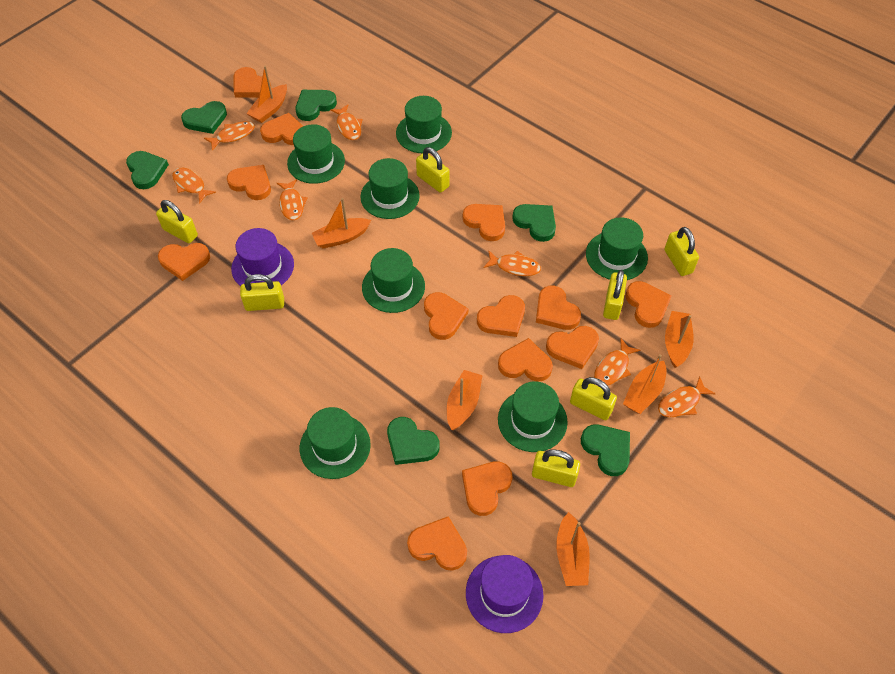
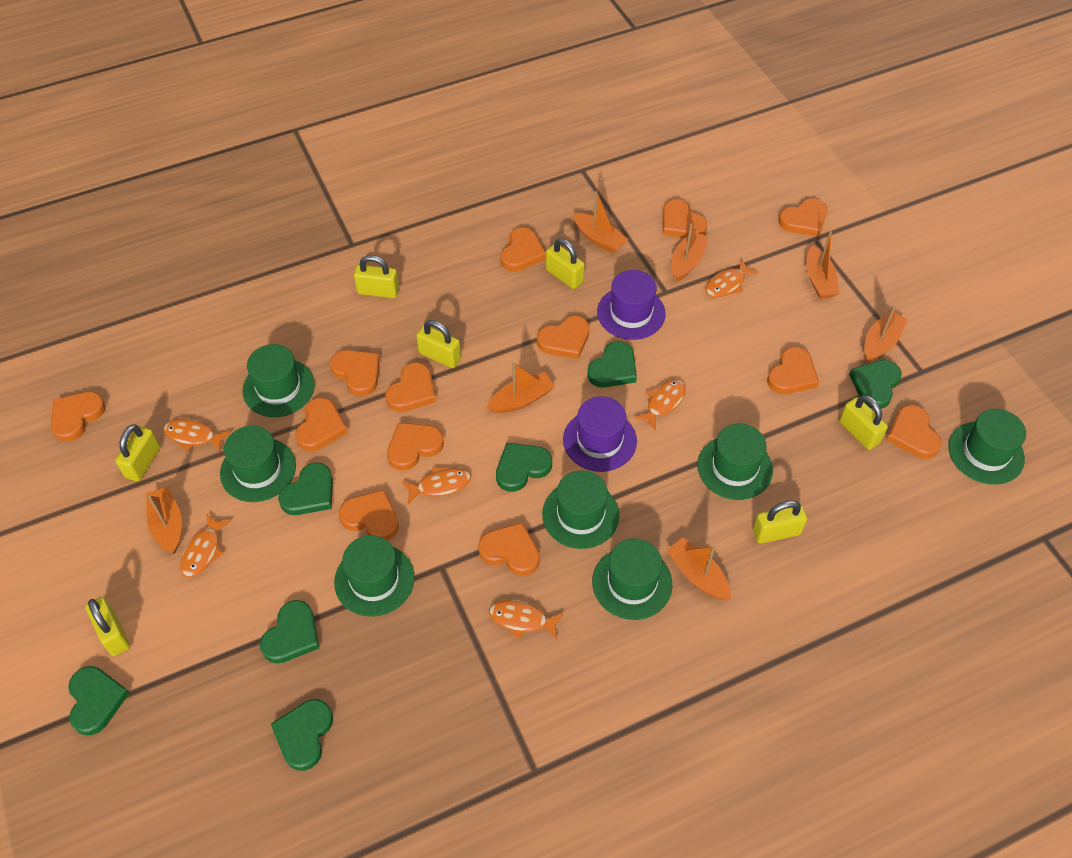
green heart: 6 -> 7
orange boat: 6 -> 7
orange fish: 7 -> 6

